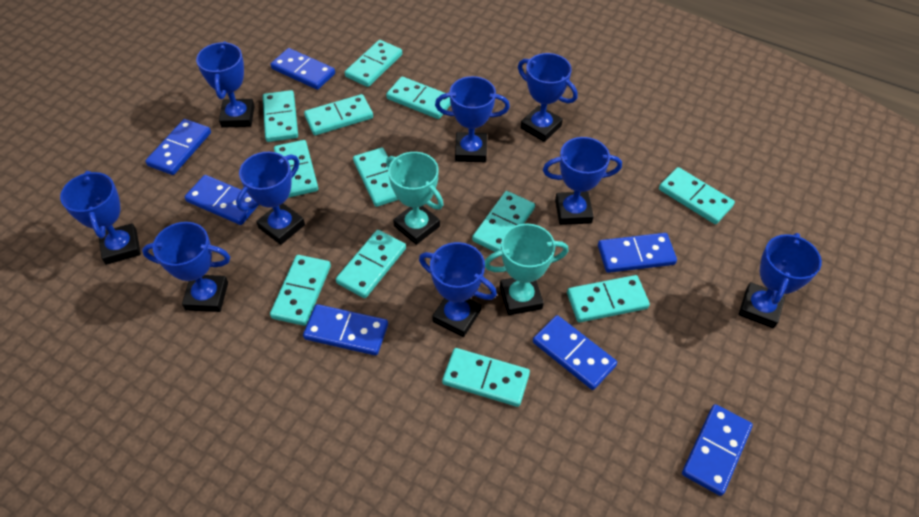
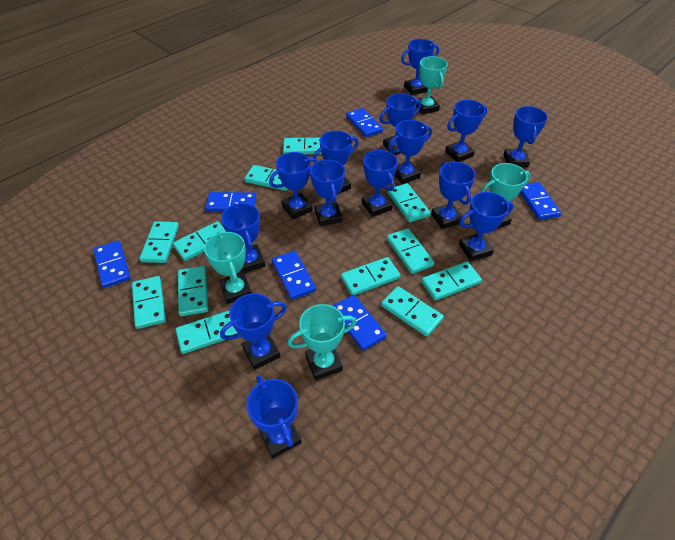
blue domino: 7 -> 6
blue trophy: 9 -> 14
turquoise trophy: 2 -> 4

